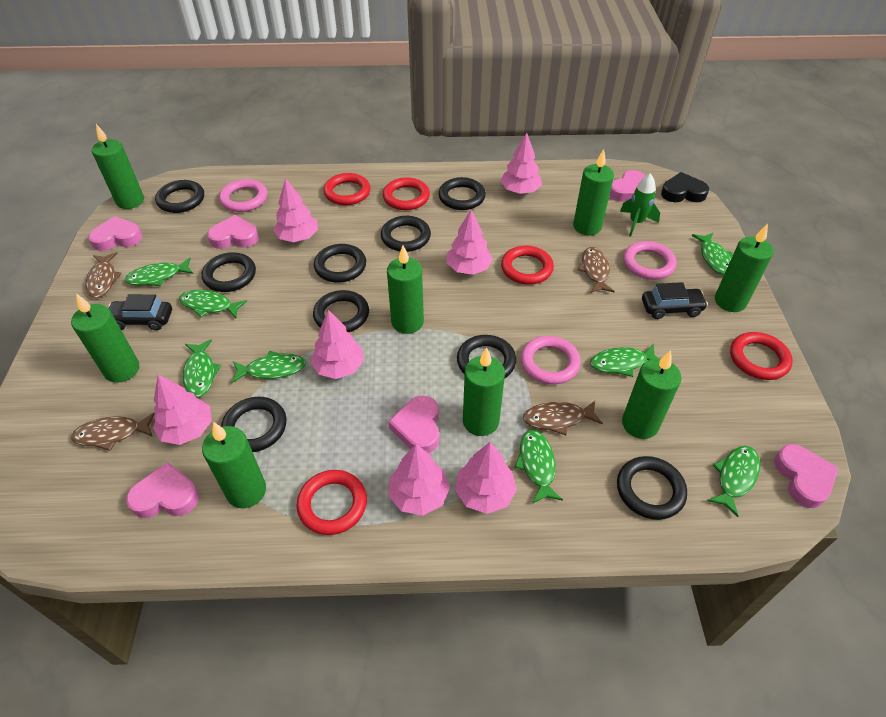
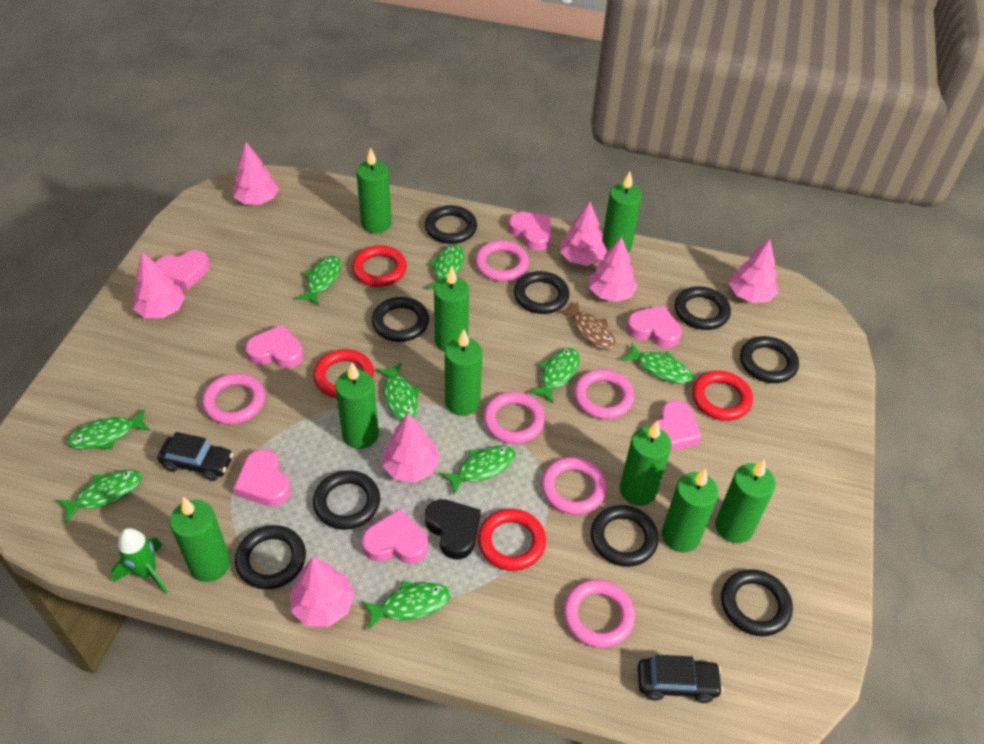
brown fish: 4 -> 1
green candle: 8 -> 9
green fish: 8 -> 9
pink heart: 6 -> 7
pink ring: 3 -> 6
red ring: 5 -> 4

